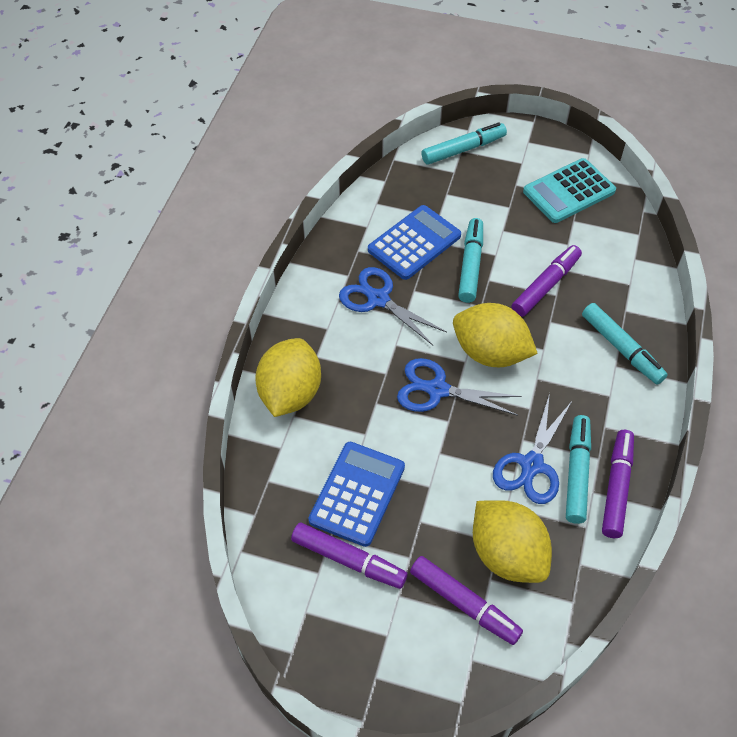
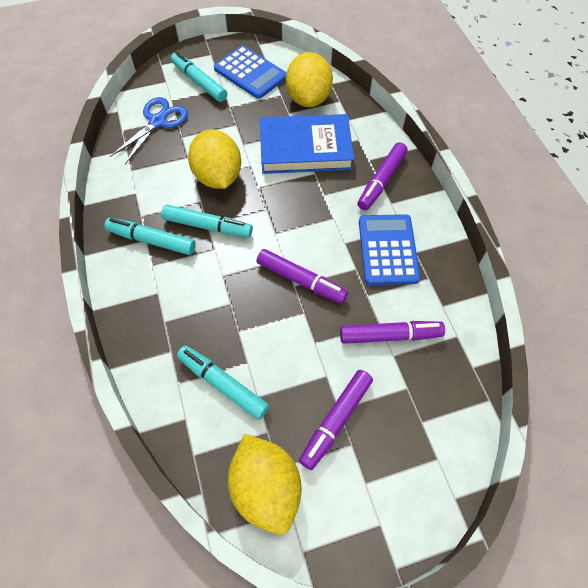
blue book: 0 -> 1
blue scissors: 3 -> 1
turquoise calculator: 1 -> 0

